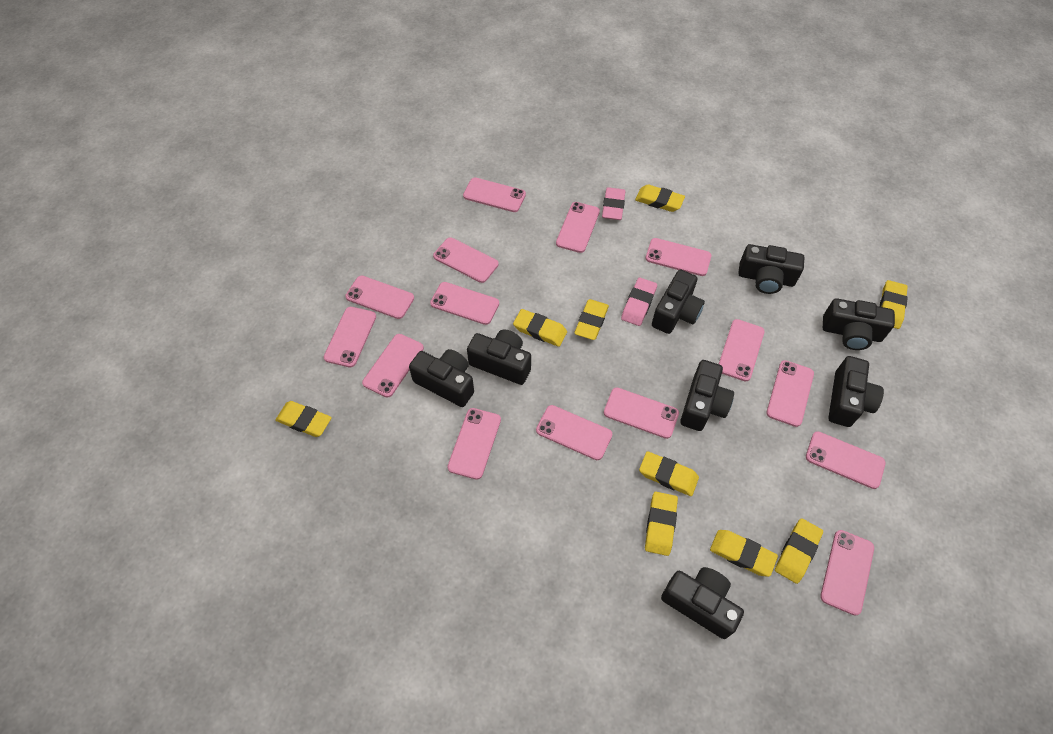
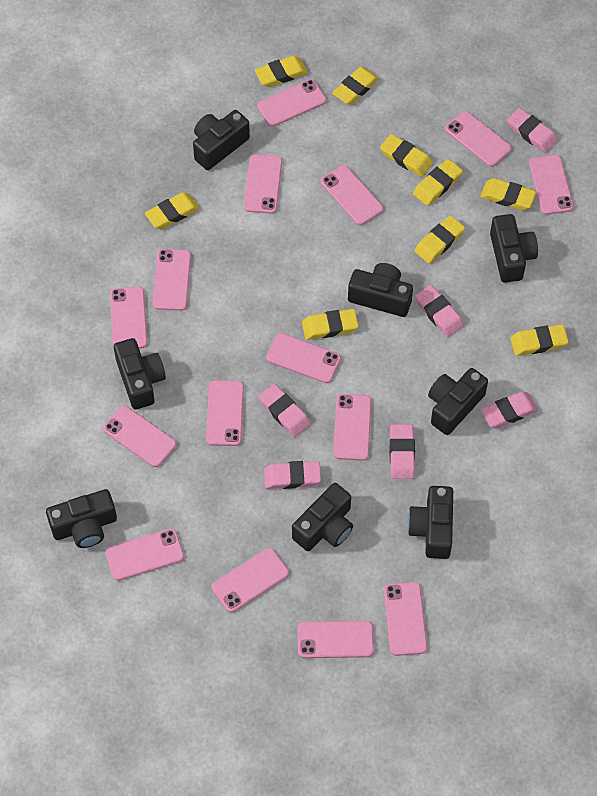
pink eraser: 2 -> 6

